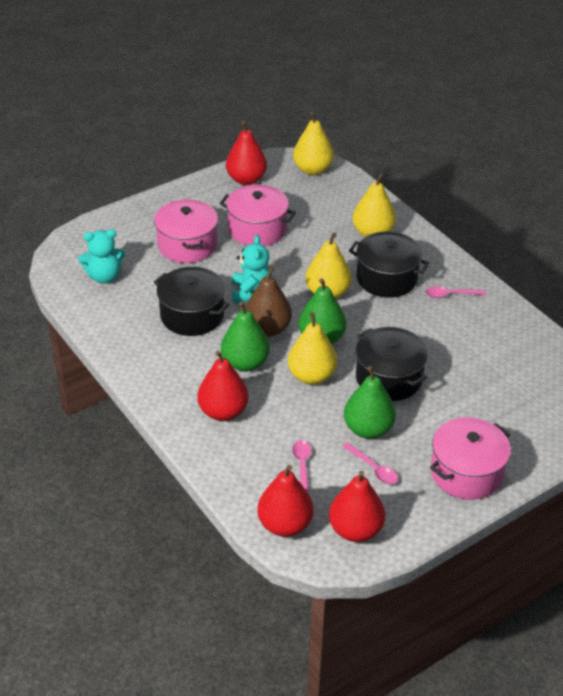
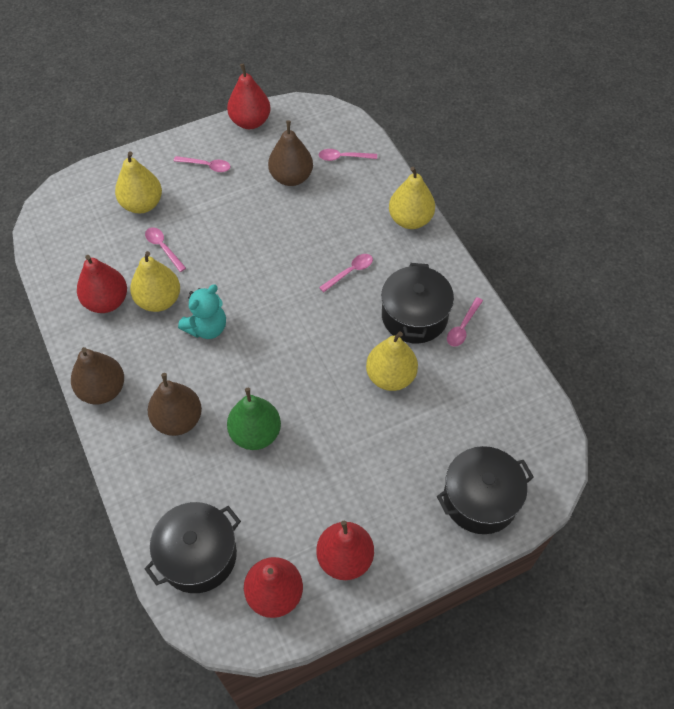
brown pear: 1 -> 3
green pear: 3 -> 1
pink pot: 3 -> 0
pink spoon: 3 -> 5
turquoise teddy bear: 2 -> 1

